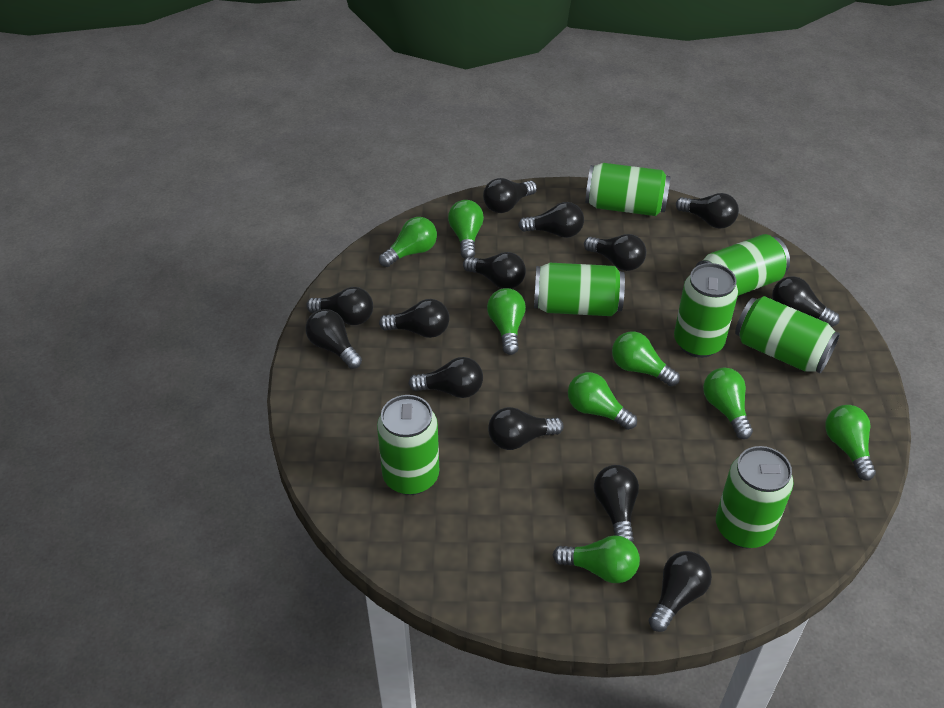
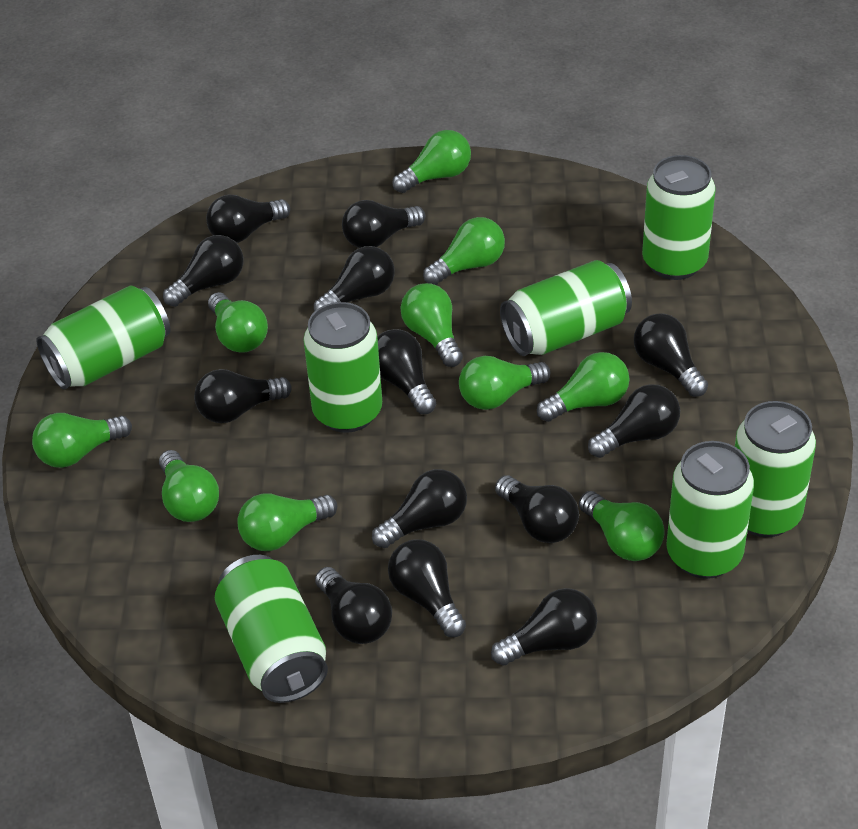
green light bulb: 8 -> 10

